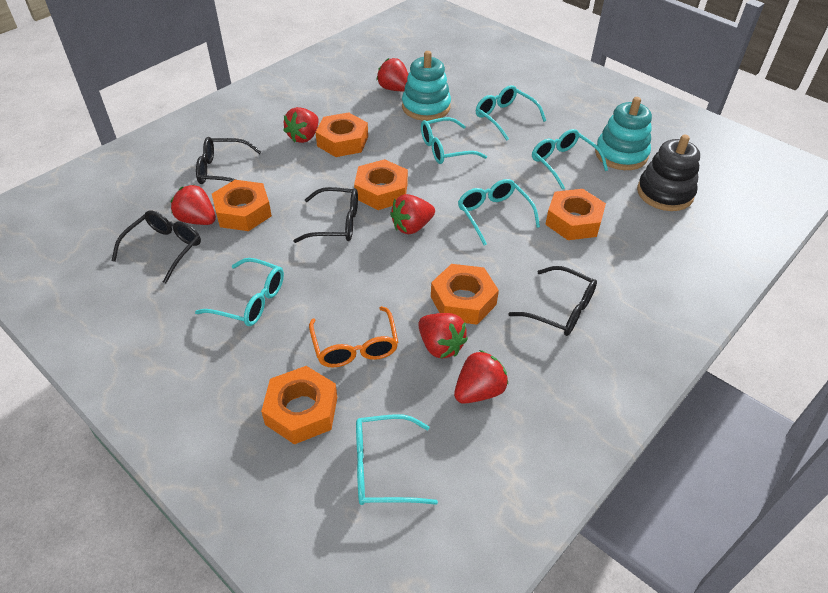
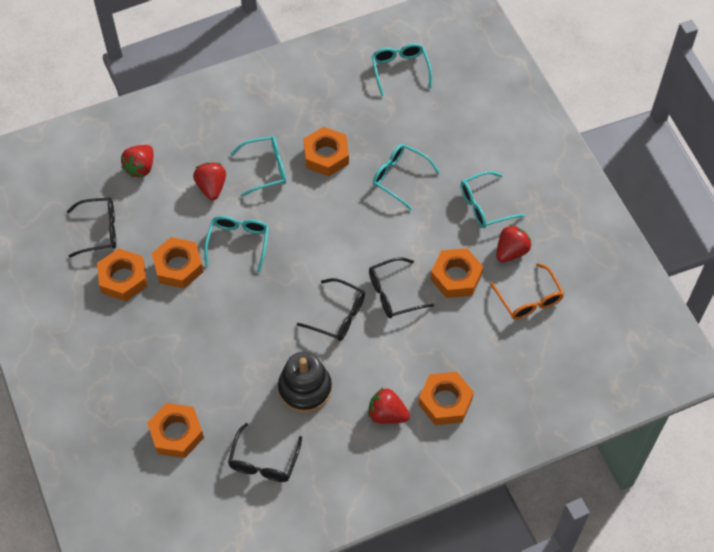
red strawberry: 6 -> 4
turquoise glasses: 6 -> 5
turquoise stacking toy: 2 -> 0

